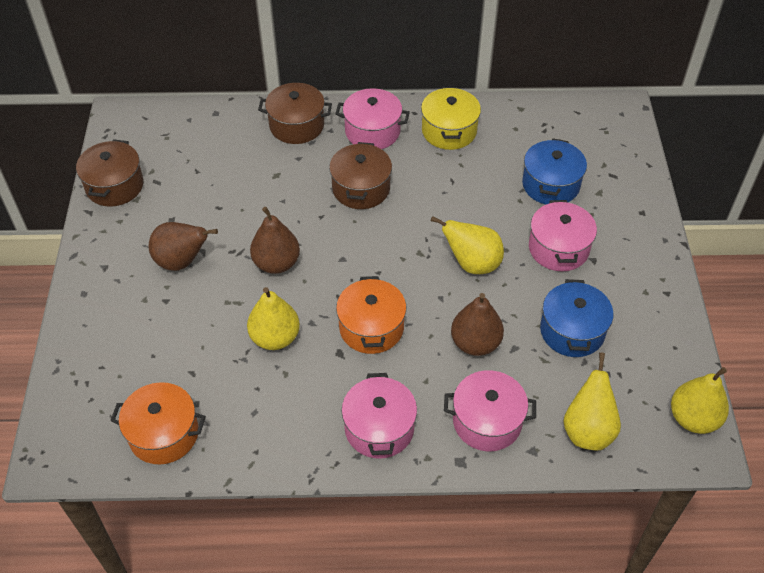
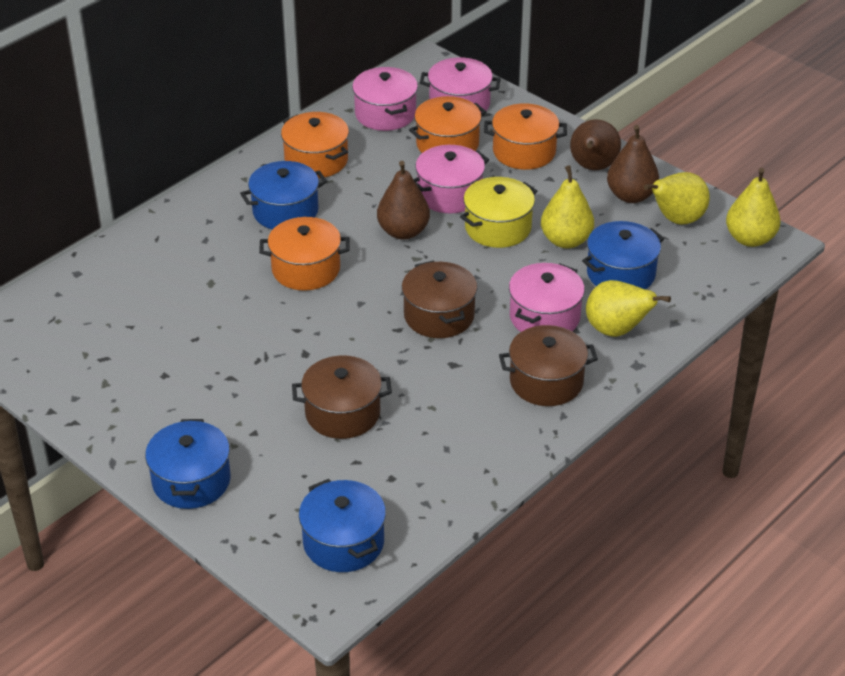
blue pot: 2 -> 4
orange pot: 2 -> 4

